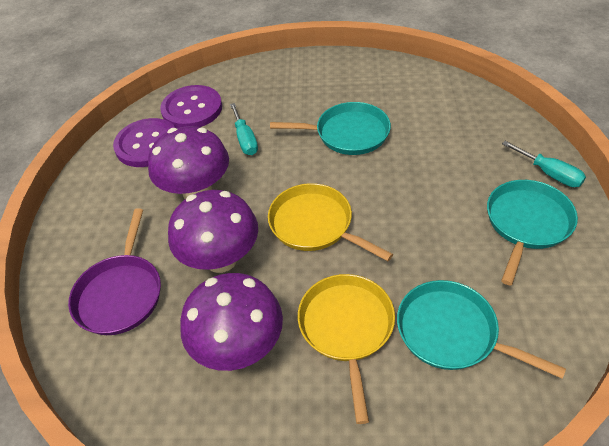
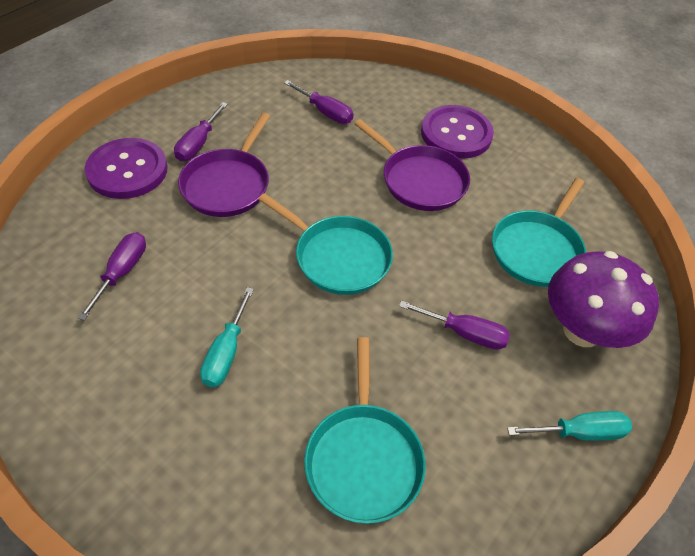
purple mushroom: 3 -> 1
purple pan: 1 -> 2
purple screwdriver: 0 -> 4
yellow pan: 2 -> 0

